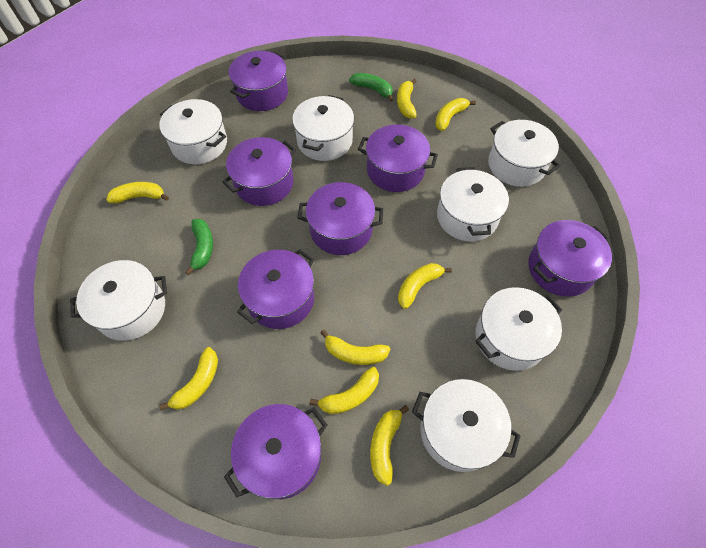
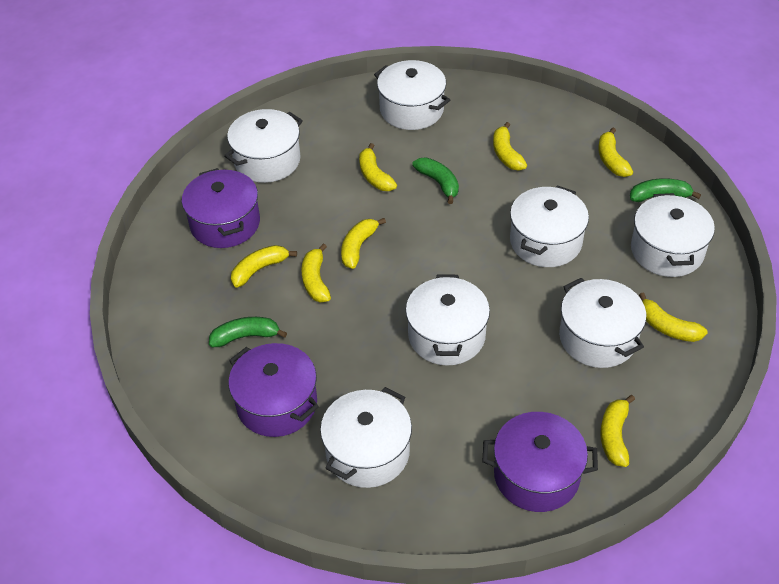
green banana: 2 -> 3
purple pot: 7 -> 3

